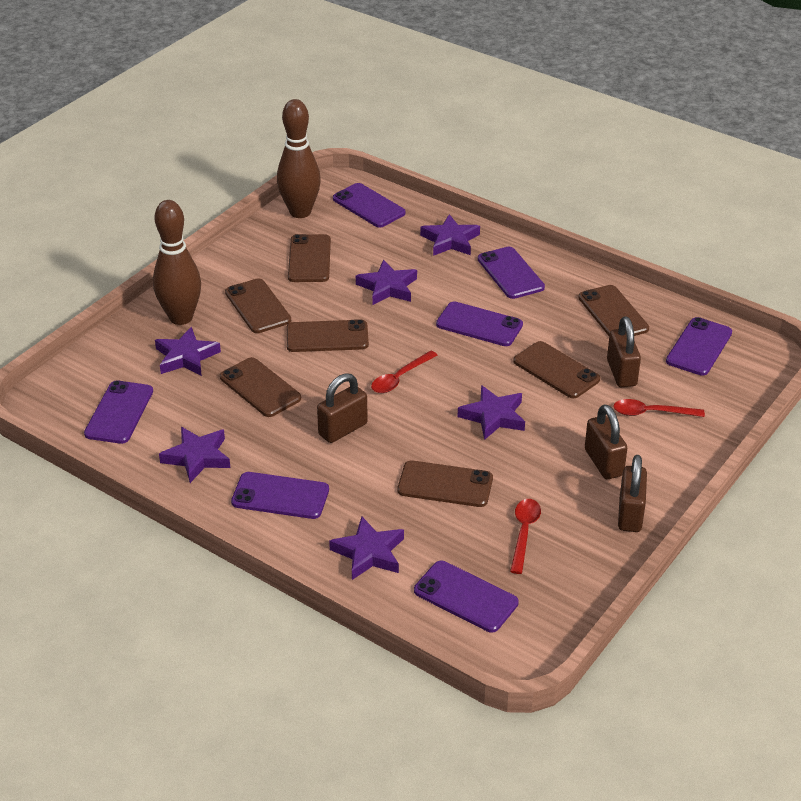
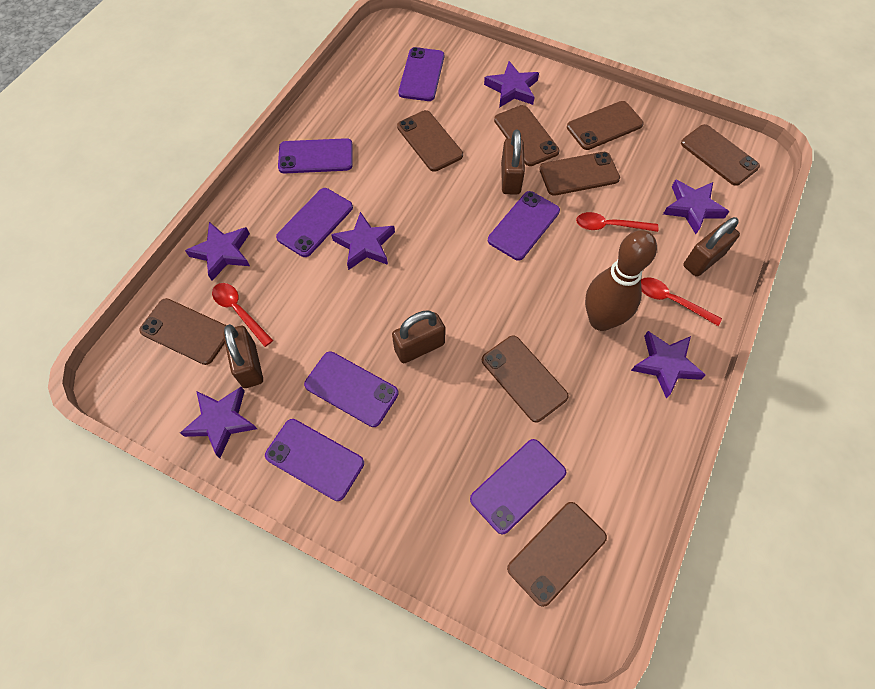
brown bowling pin: 2 -> 1
brown phone: 7 -> 8

